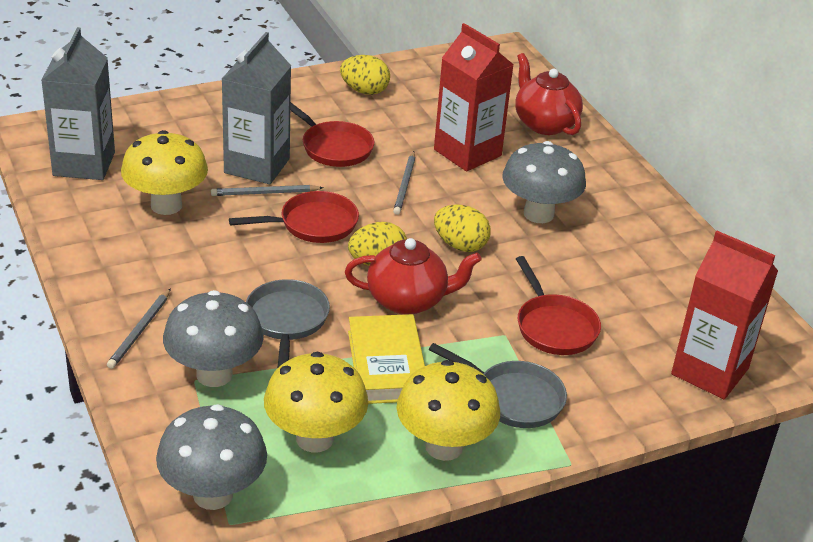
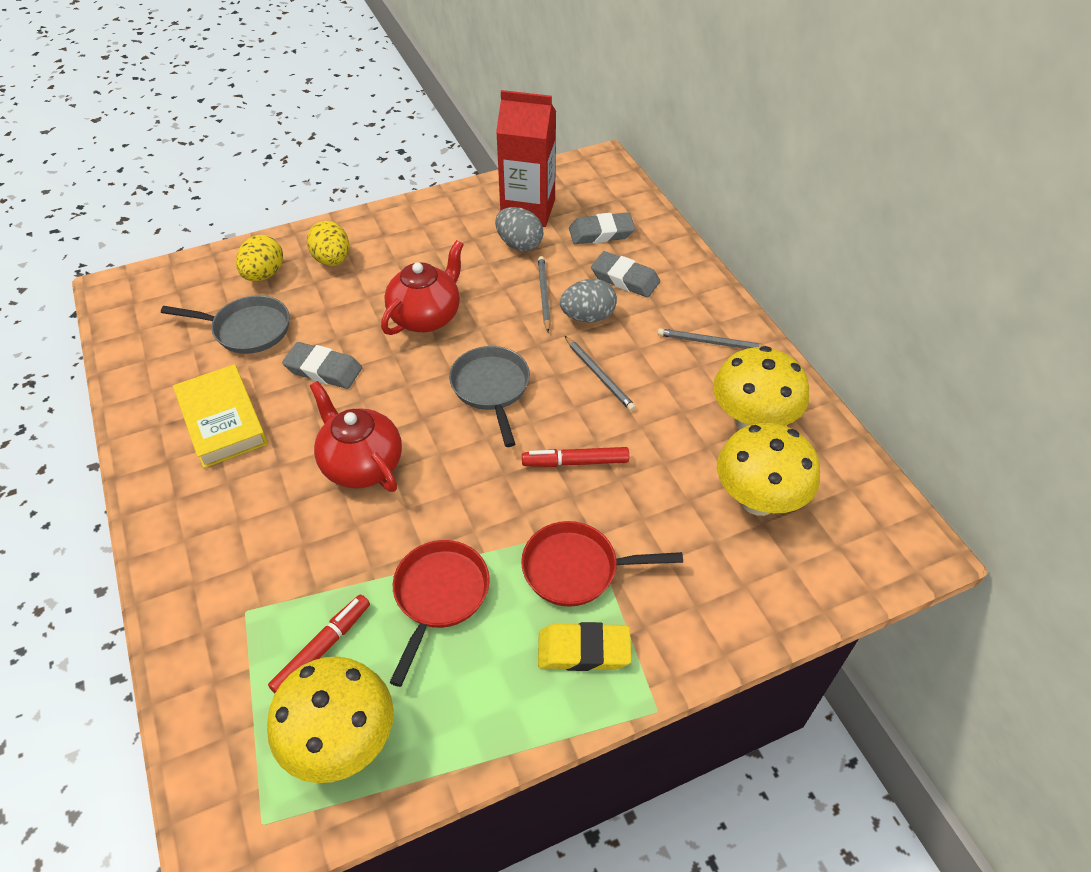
grey carton: 2 -> 0
grey egg: 0 -> 2
grey eraser: 0 -> 3
grey mushroom: 3 -> 0
red carton: 2 -> 1
red marker: 0 -> 2
red pan: 3 -> 2
yellow egg: 3 -> 2
yellow eraser: 0 -> 1

